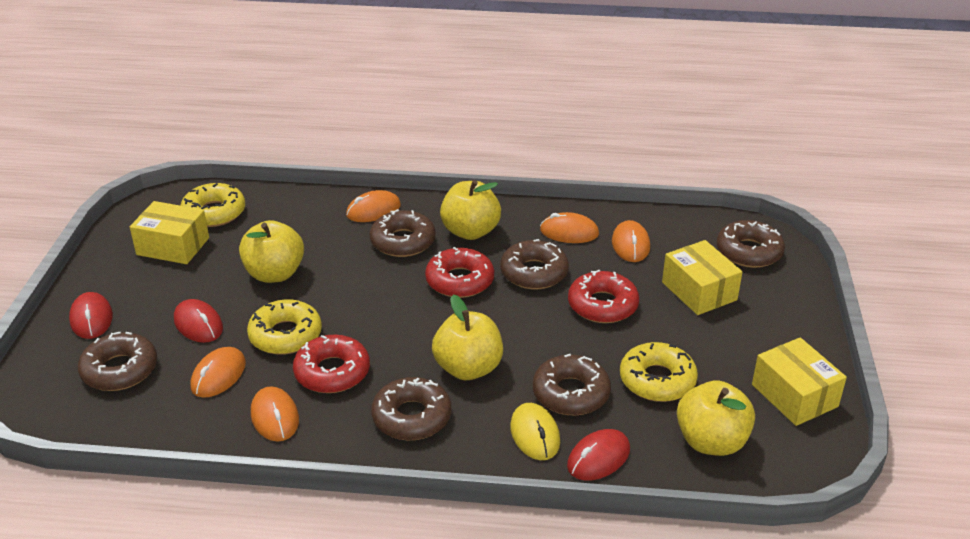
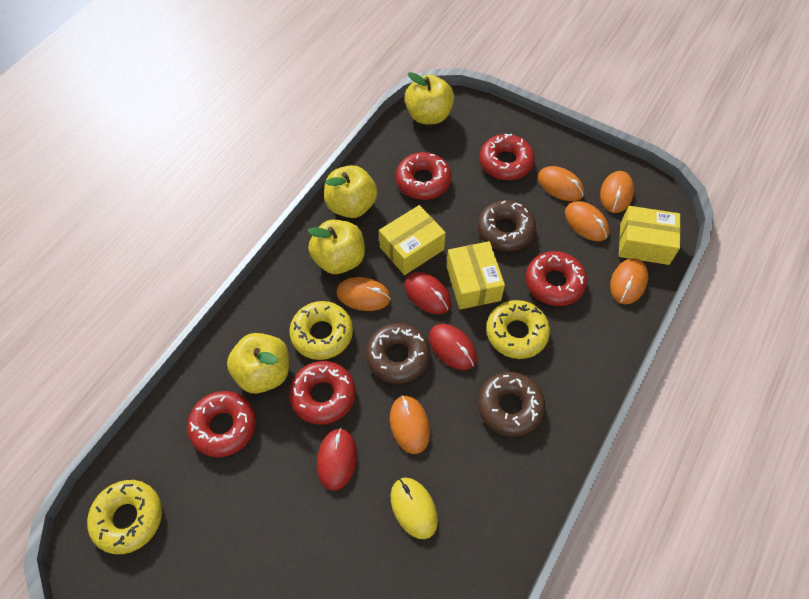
brown donut: 6 -> 3
orange mouse: 5 -> 6
red donut: 3 -> 5

